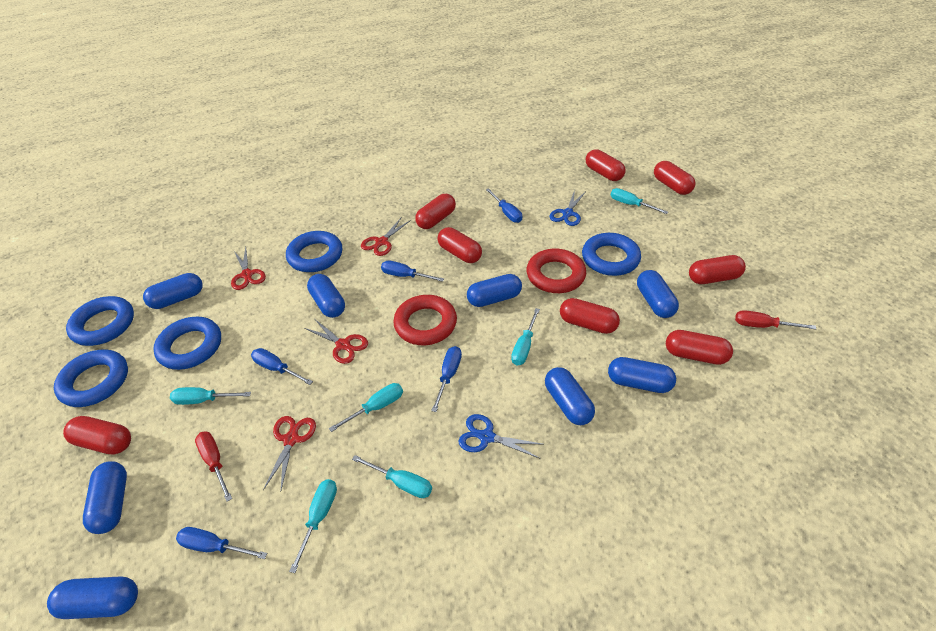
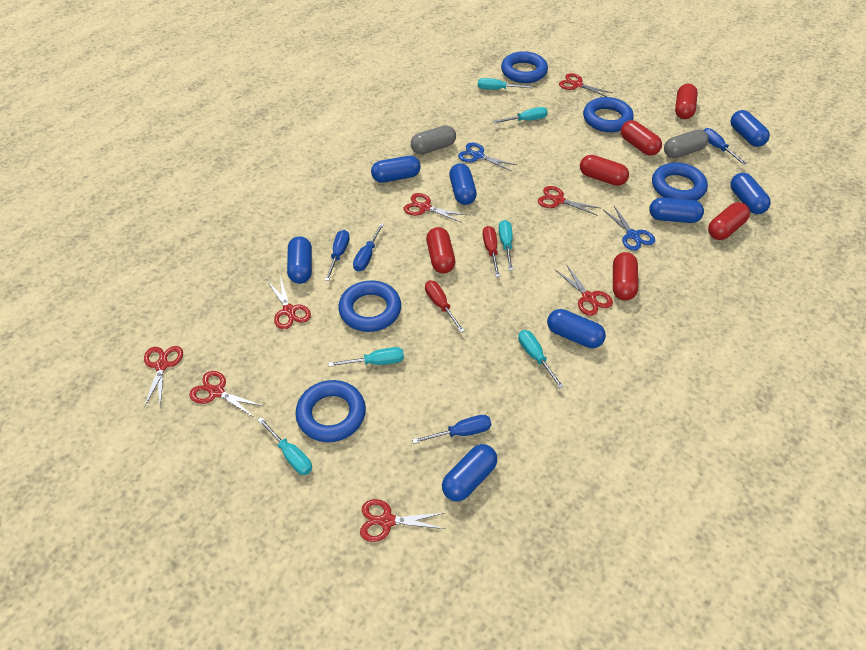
blue screwdriver: 5 -> 4
grey capsule: 0 -> 2
red capsule: 8 -> 6
red ring: 2 -> 0
red scissors: 4 -> 8

